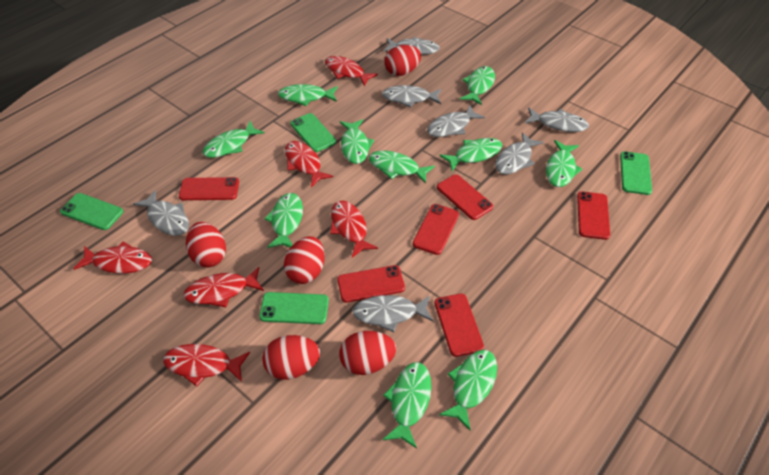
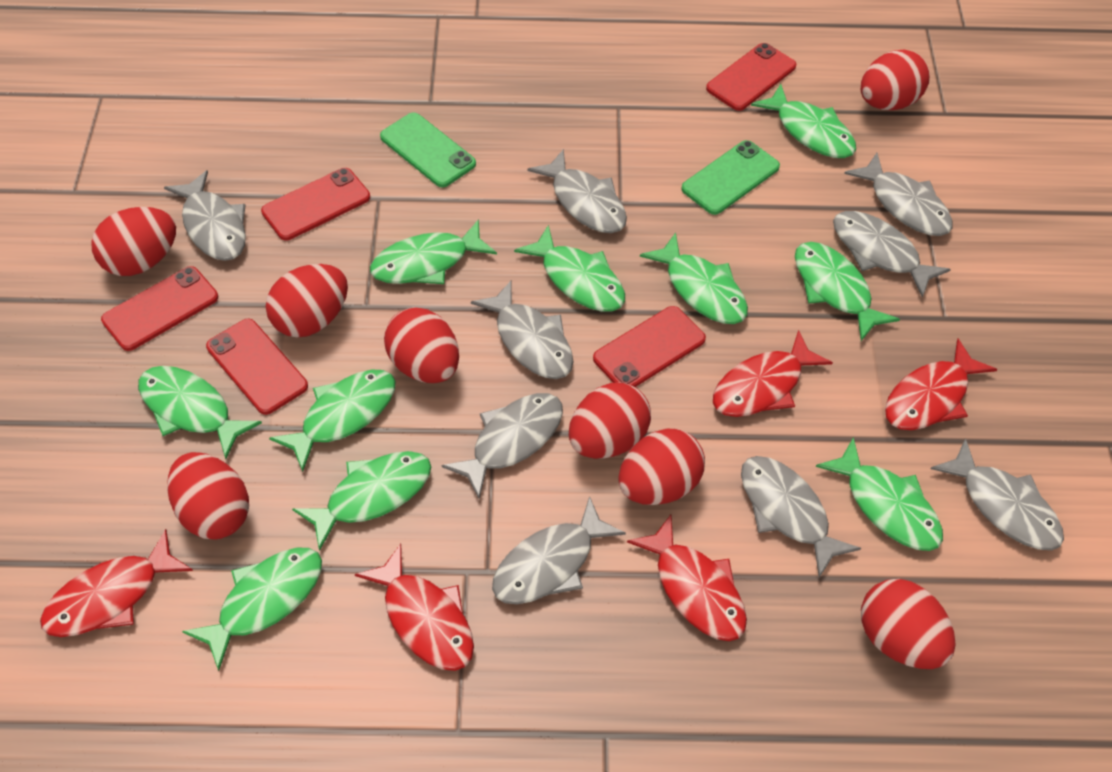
green phone: 4 -> 2
grey fish: 7 -> 9
red egg: 5 -> 8
red fish: 6 -> 5
red phone: 6 -> 5

